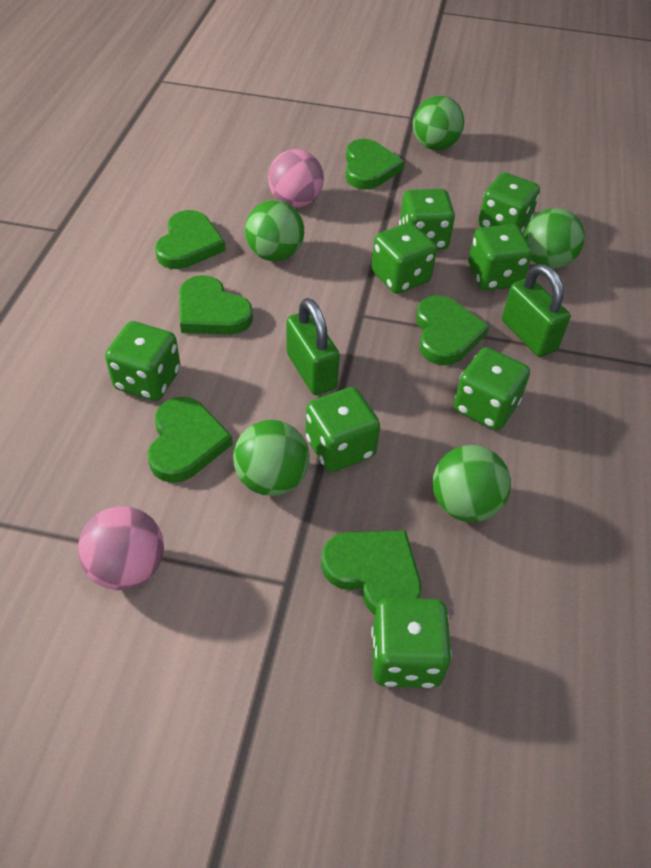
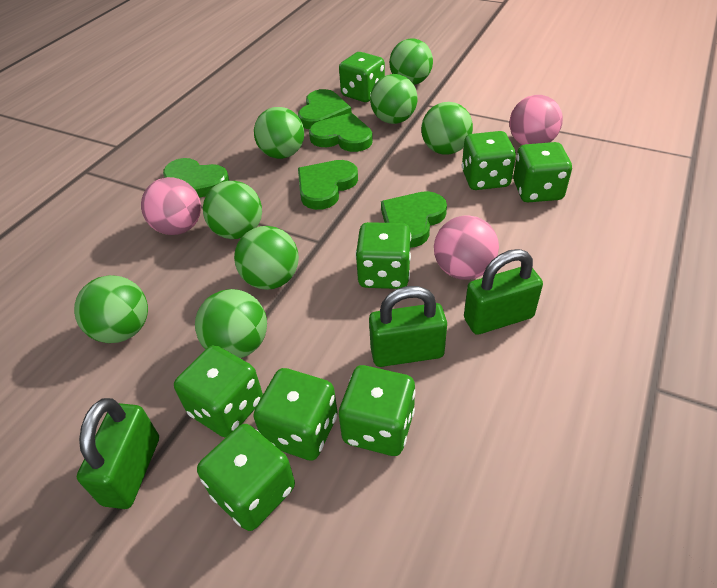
green ball: 5 -> 8
green heart: 6 -> 5
green padlock: 2 -> 3
pink ball: 2 -> 3

